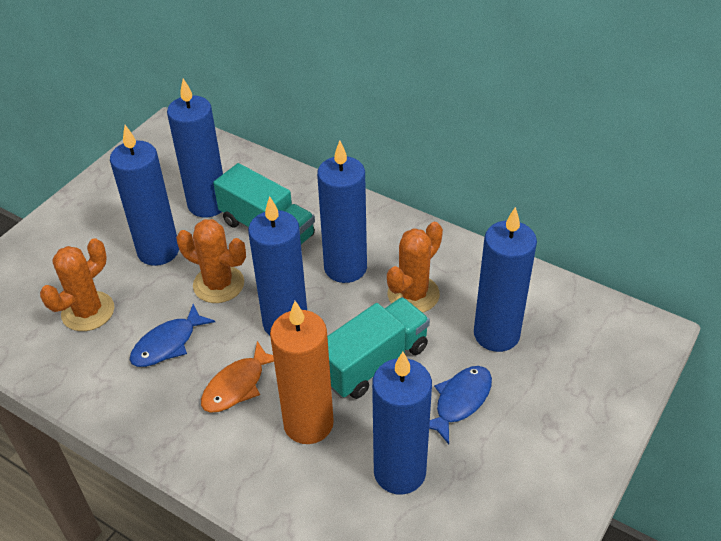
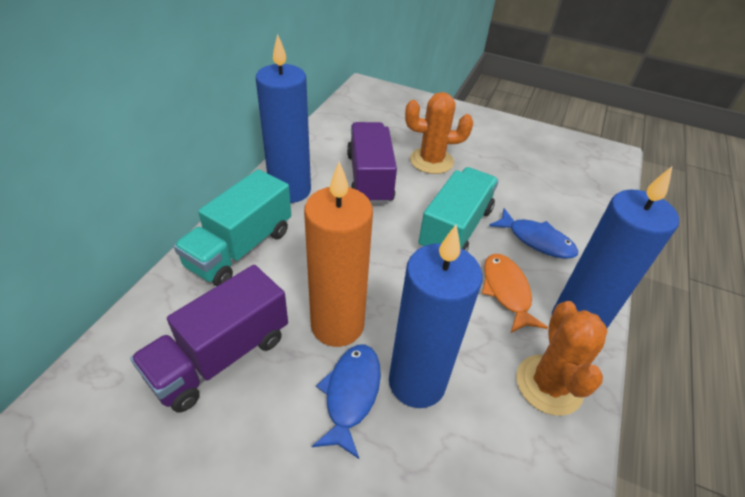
blue candle: 6 -> 3
orange cactus: 3 -> 2
purple truck: 0 -> 2

